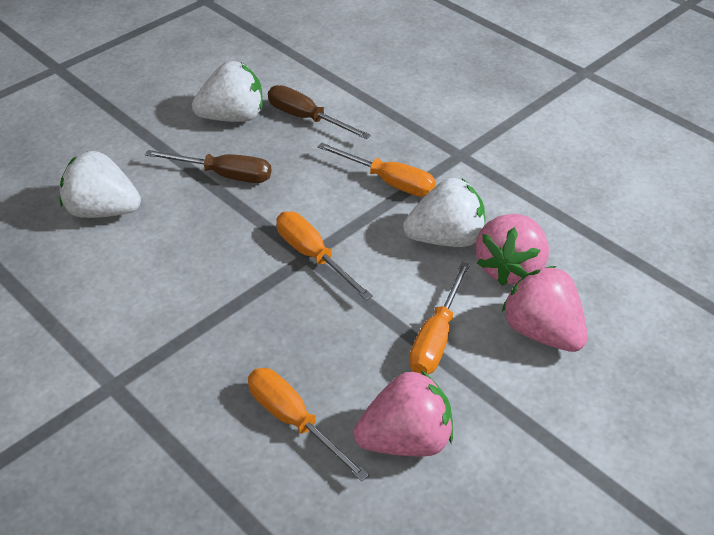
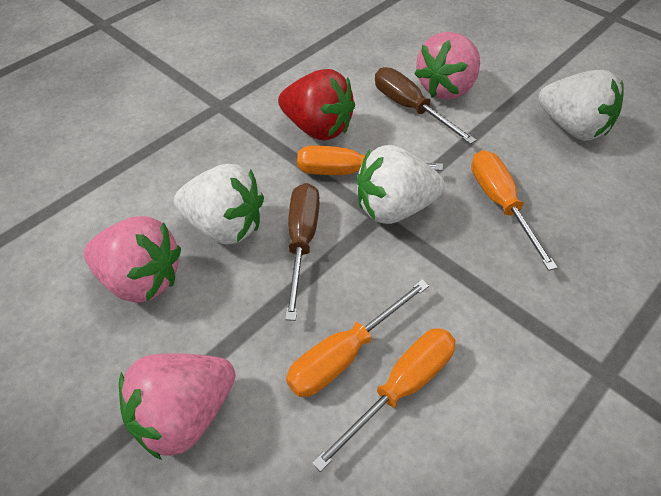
red strawberry: 0 -> 1

